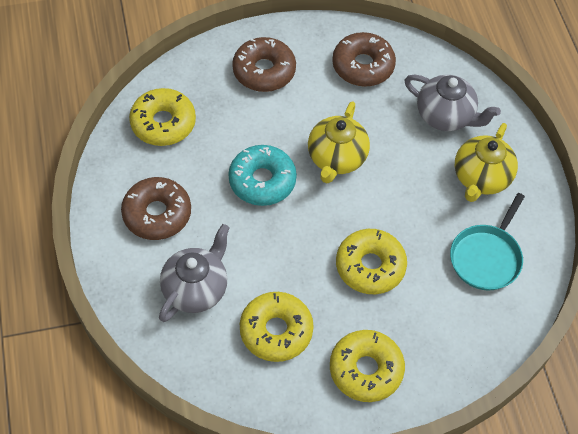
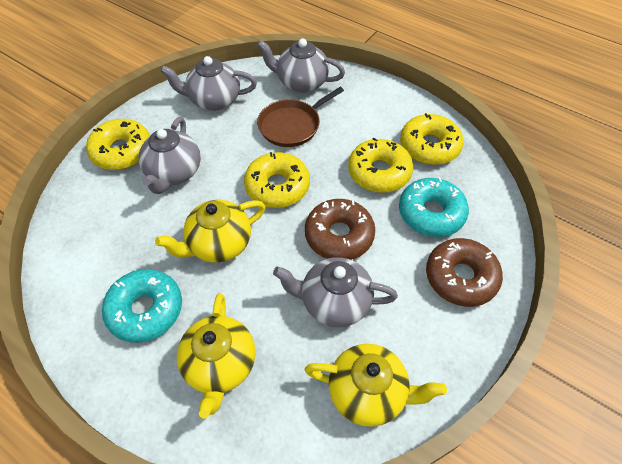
brown donut: 3 -> 2
brown pan: 0 -> 1
grey teapot: 2 -> 4
turquoise donut: 1 -> 2
turquoise pan: 1 -> 0
yellow teapot: 2 -> 3

